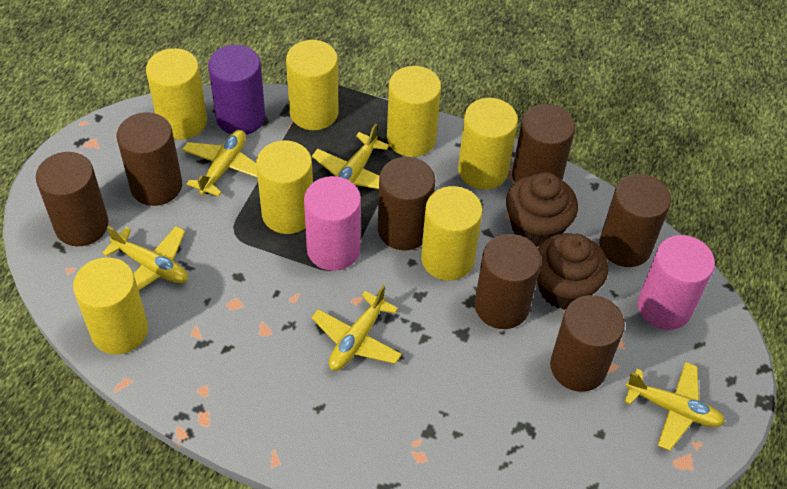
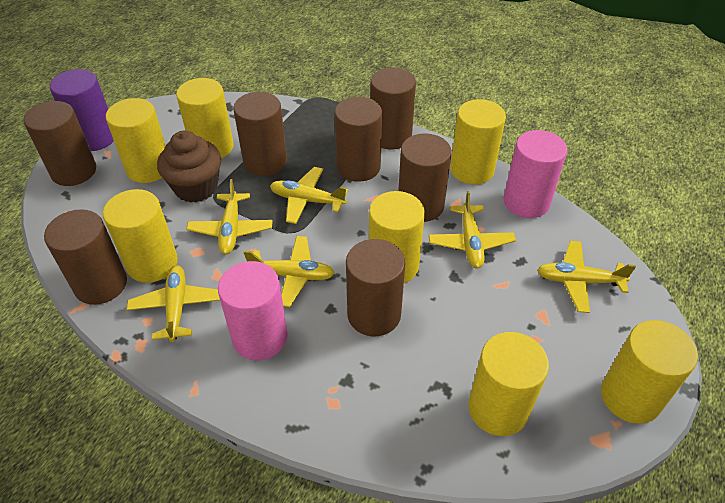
brown cupcake: 2 -> 1
yellow plane: 5 -> 6

